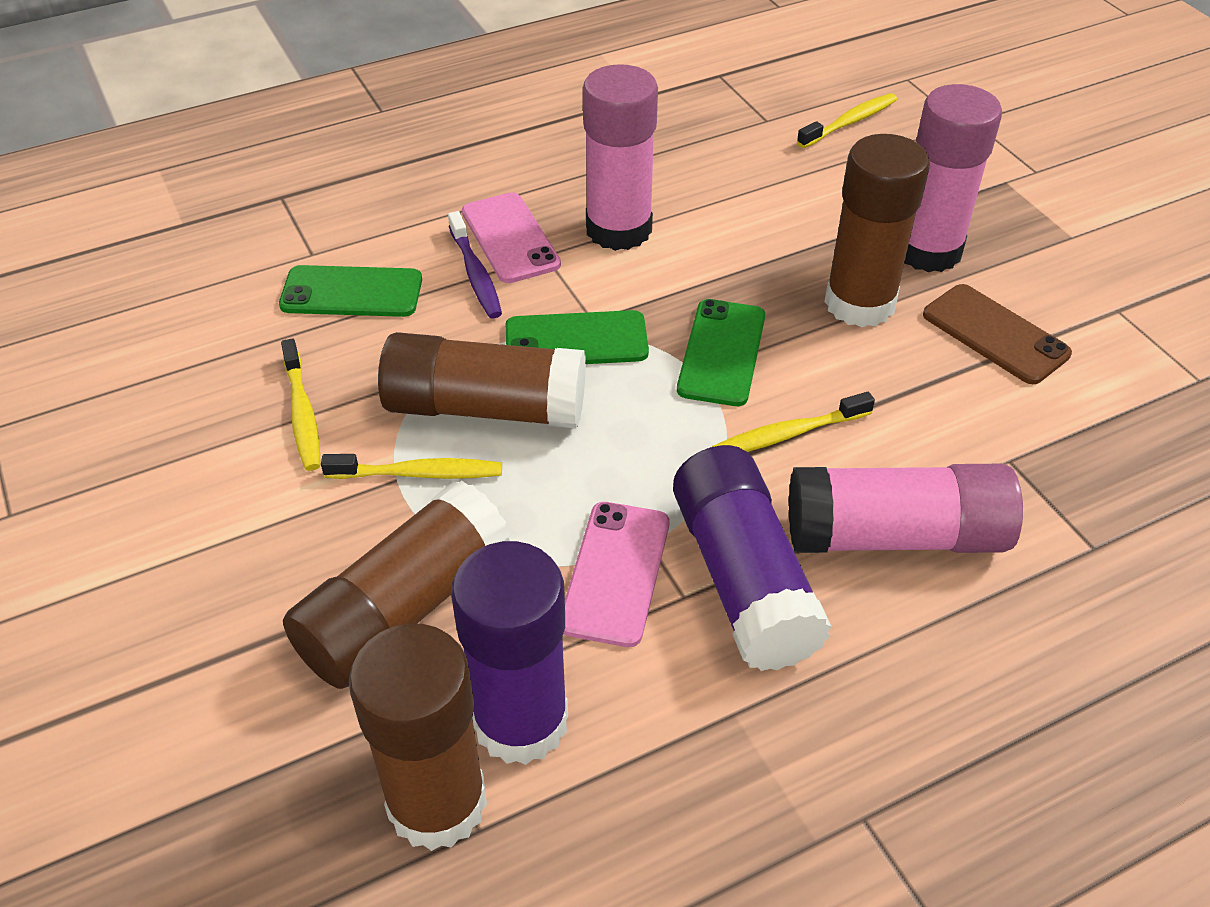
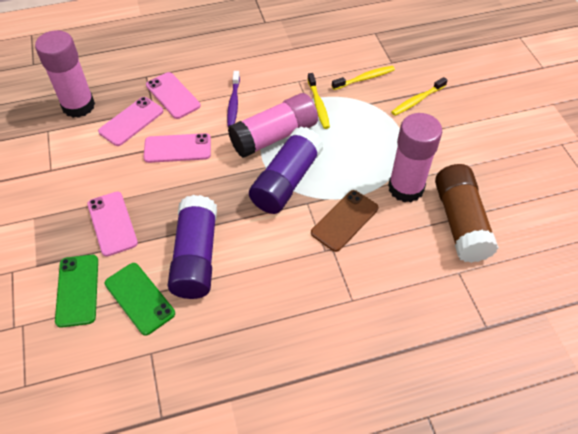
brown glue stick: 4 -> 1
green phone: 3 -> 2
pink phone: 2 -> 4
yellow toothbrush: 4 -> 3

